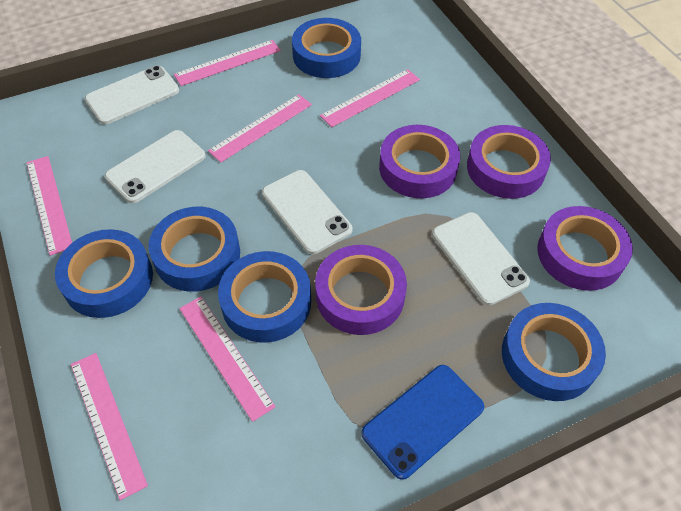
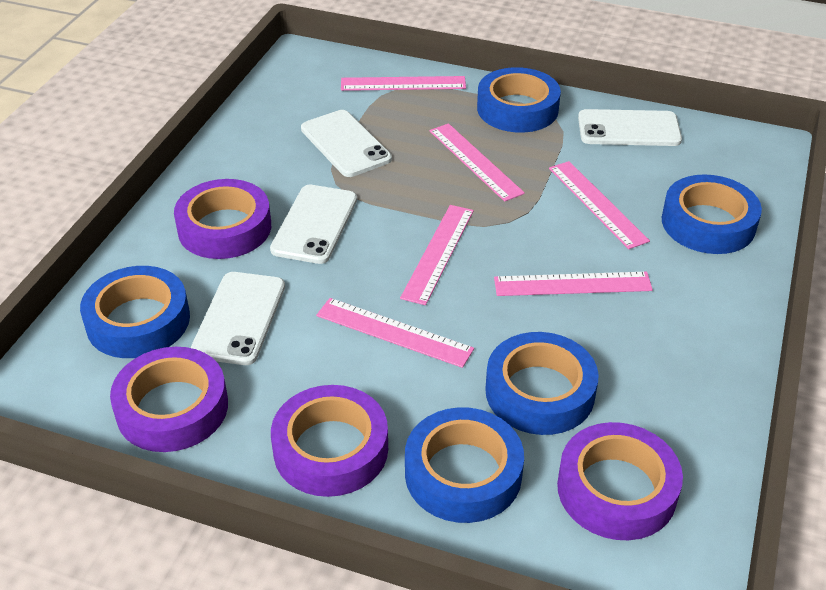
blue phone: 1 -> 0

